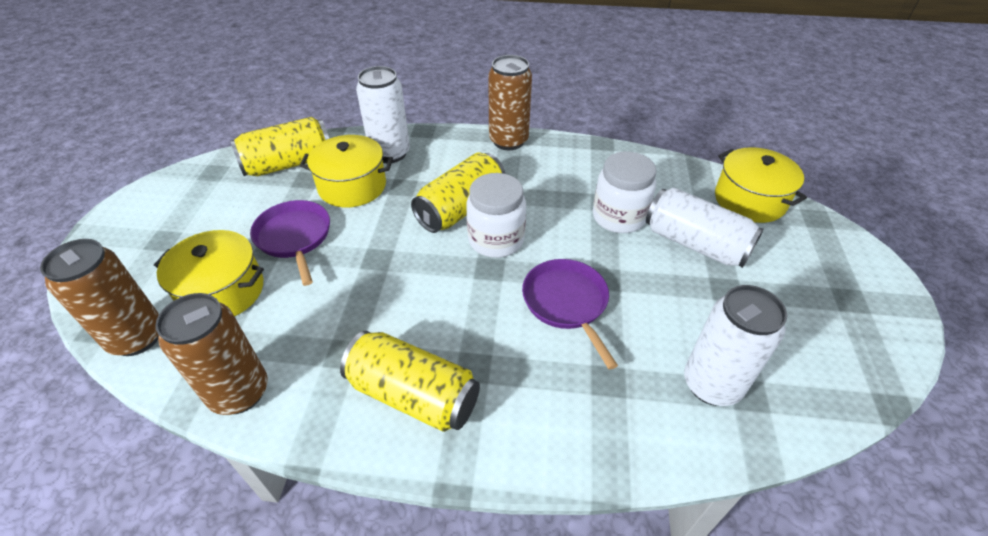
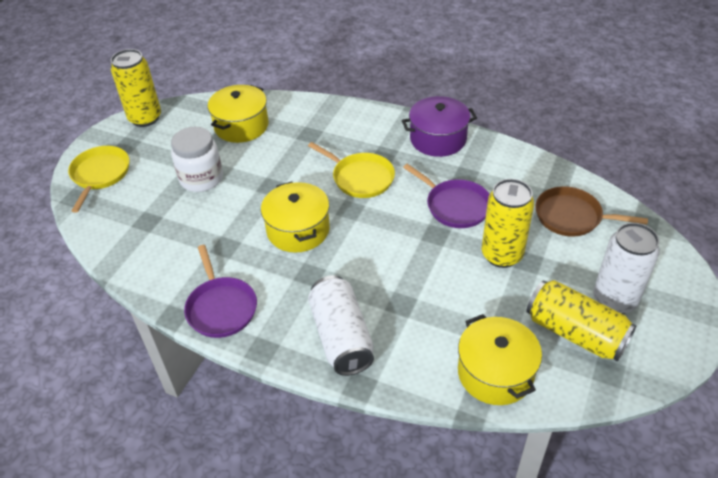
brown can: 3 -> 0
brown pan: 0 -> 1
purple pot: 0 -> 1
white can: 3 -> 2
white jar: 2 -> 1
yellow pan: 0 -> 2

